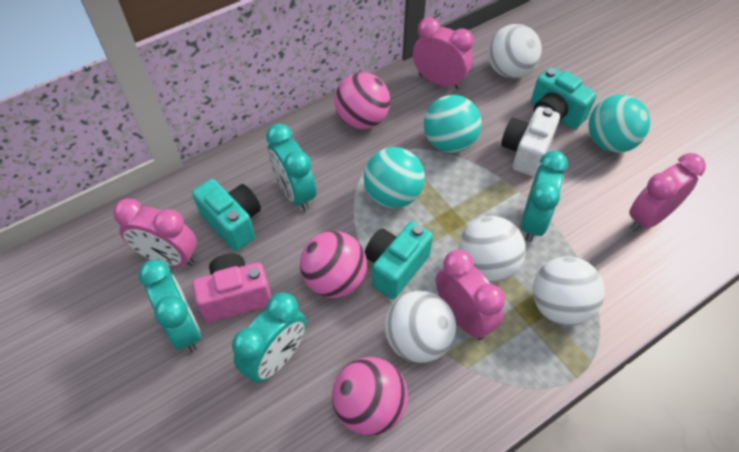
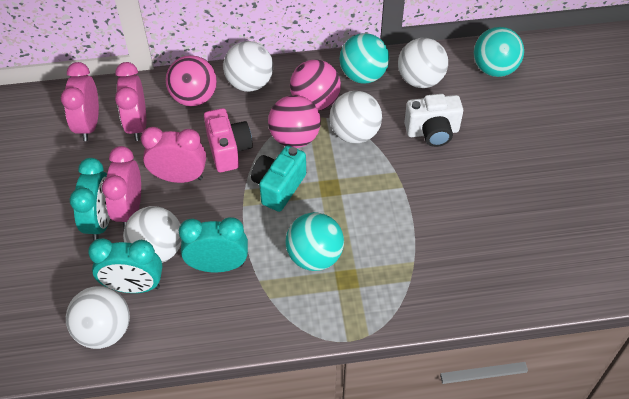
turquoise camera: 3 -> 1
turquoise clock: 4 -> 3
white ball: 4 -> 5

